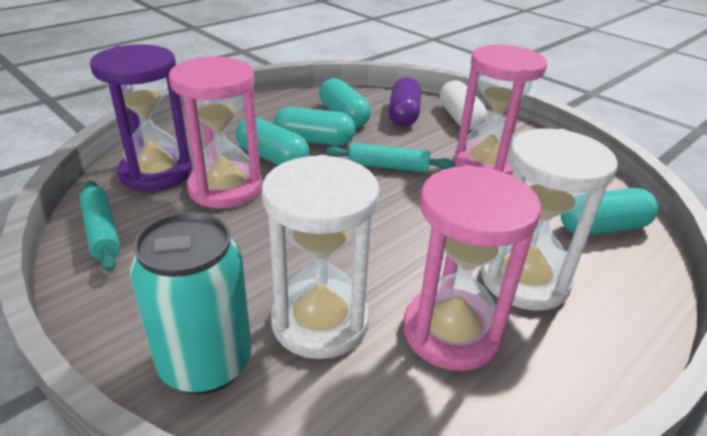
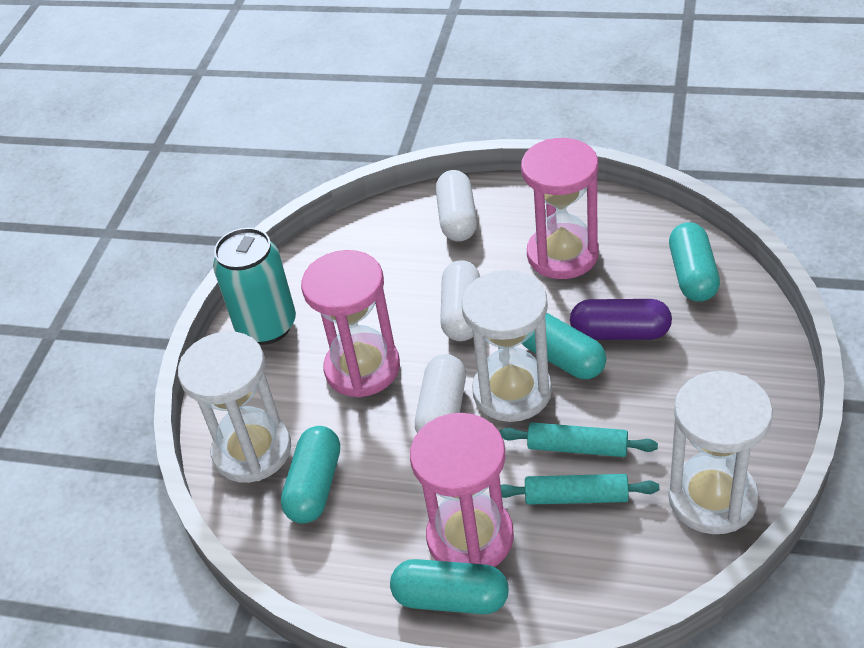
purple hourglass: 1 -> 0
white capsule: 1 -> 3
white hourglass: 2 -> 3

